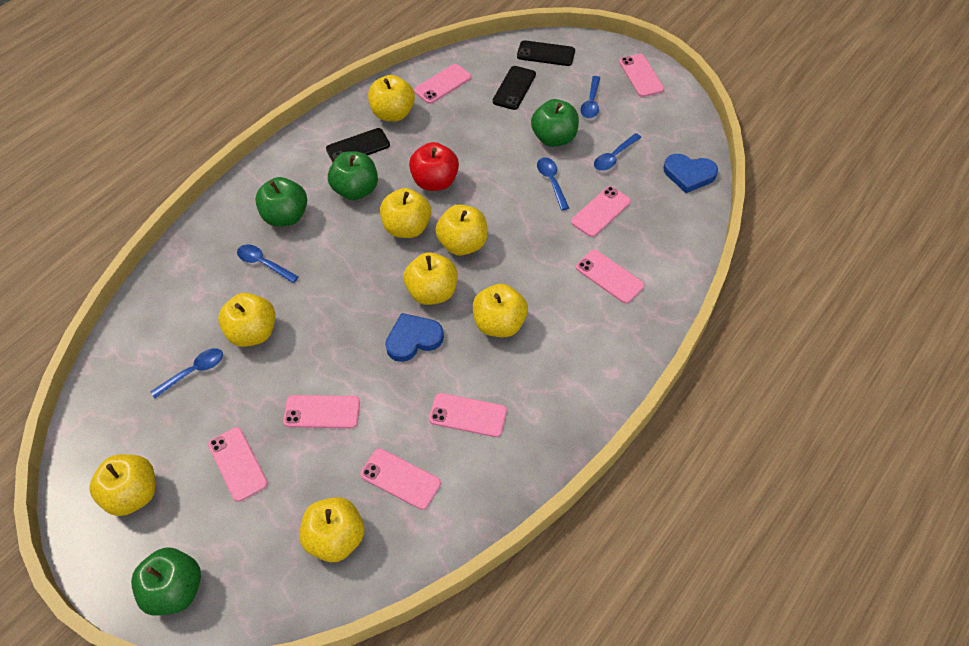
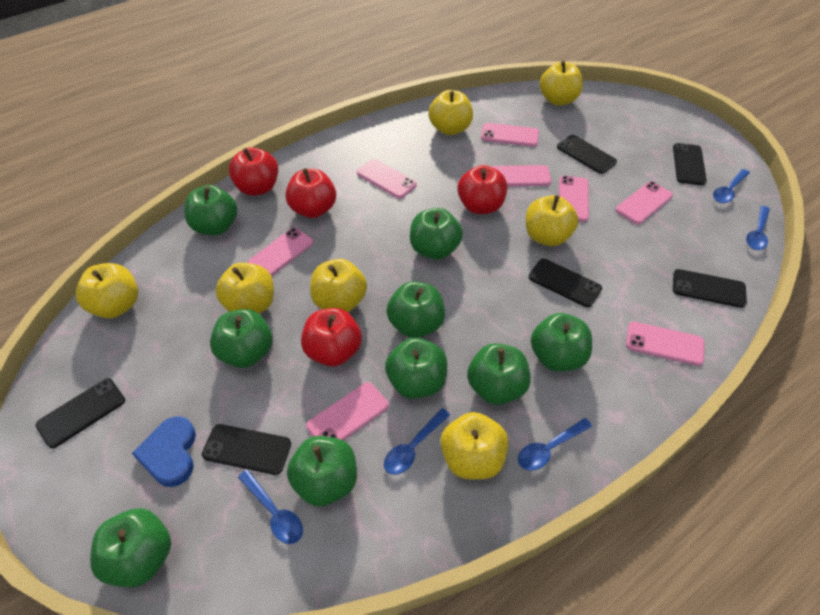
black phone: 3 -> 6
blue heart: 2 -> 1
green apple: 4 -> 9
red apple: 1 -> 4
yellow apple: 8 -> 7

